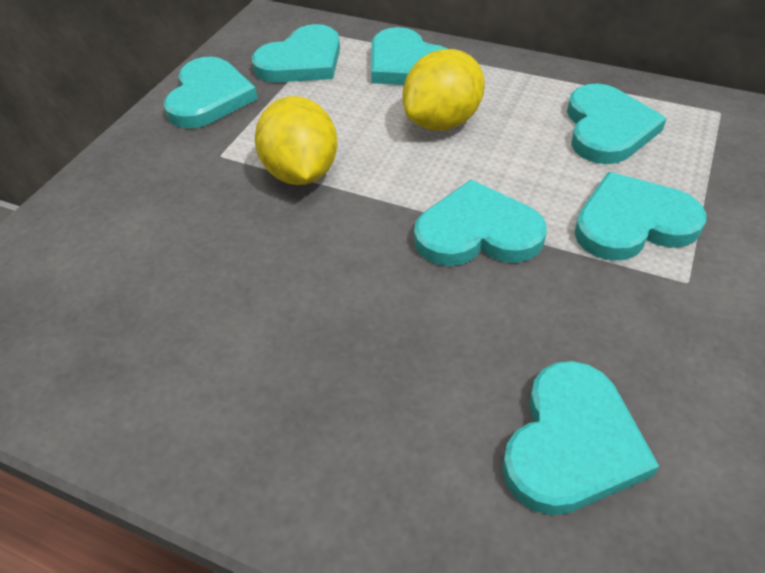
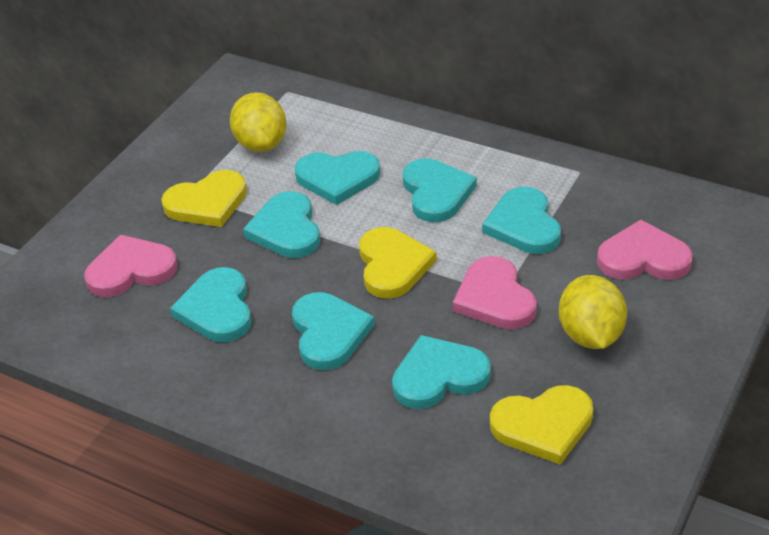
pink heart: 0 -> 3
yellow heart: 0 -> 3

